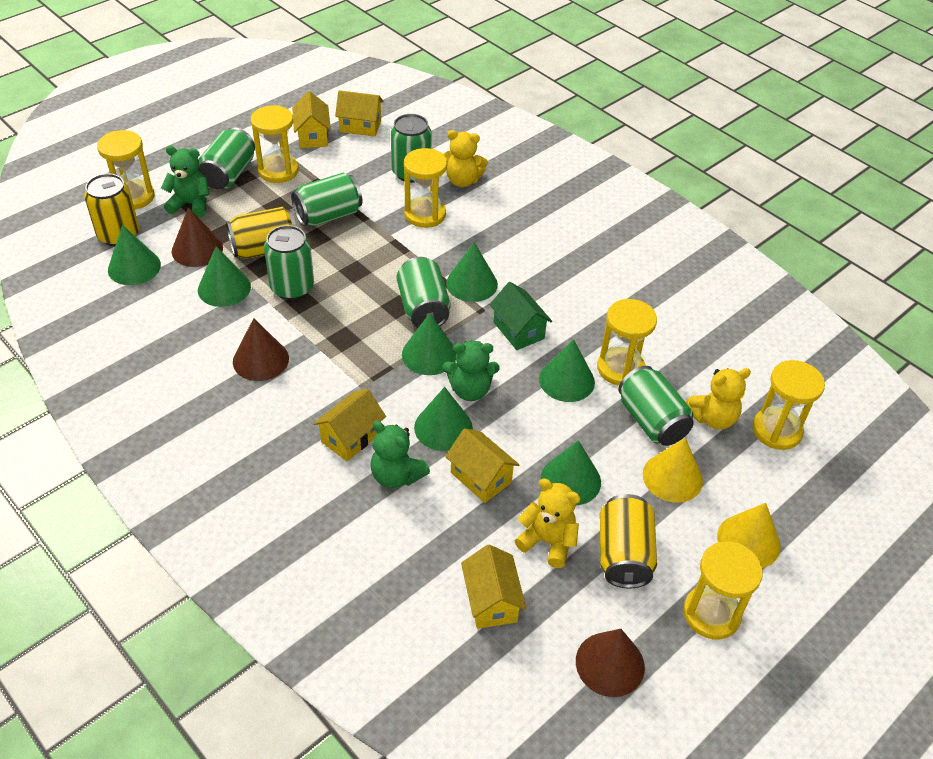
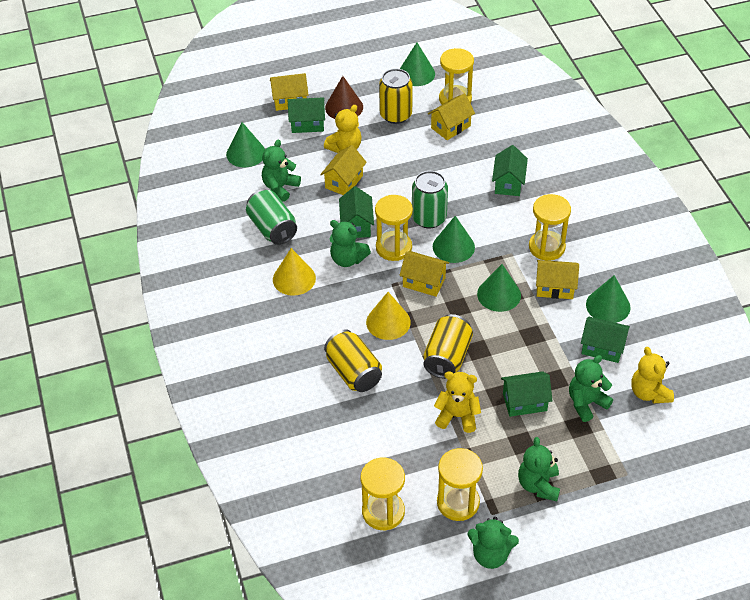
brown cone: 3 -> 1
green can: 6 -> 2
green cone: 7 -> 5
green house: 1 -> 5
green teddy bear: 3 -> 5
yellow hourglass: 6 -> 5

